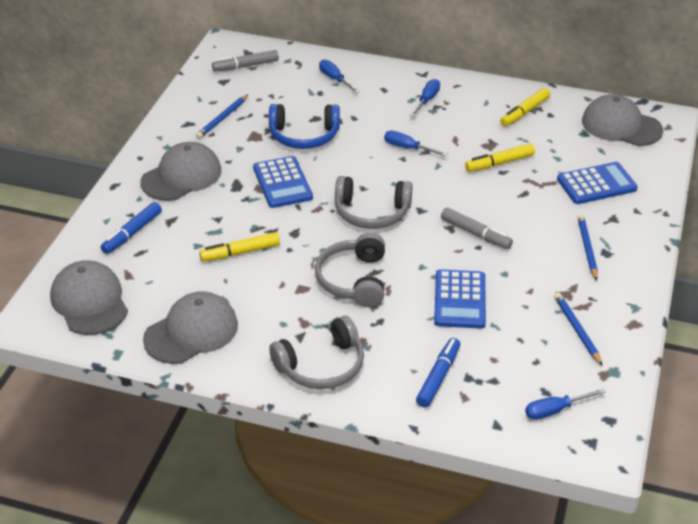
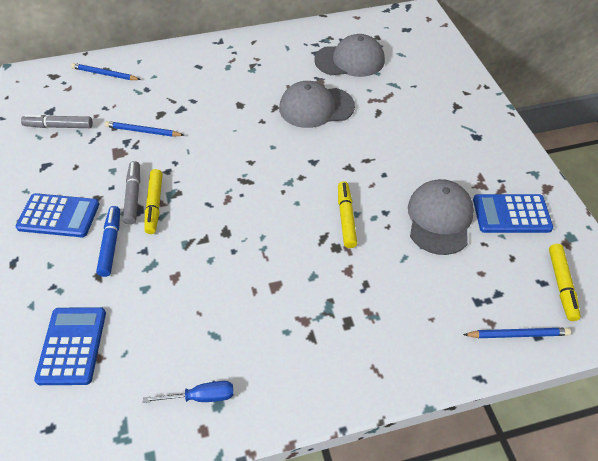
blue headphones: 1 -> 0
blue marker: 2 -> 1
blue screwdriver: 4 -> 1
grey cap: 4 -> 3
grey headphones: 3 -> 0

